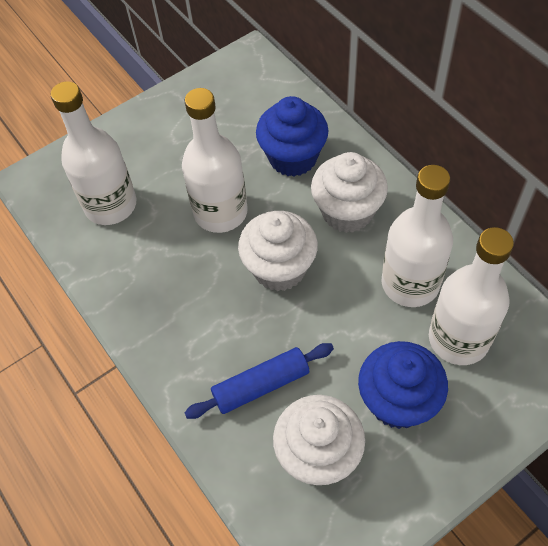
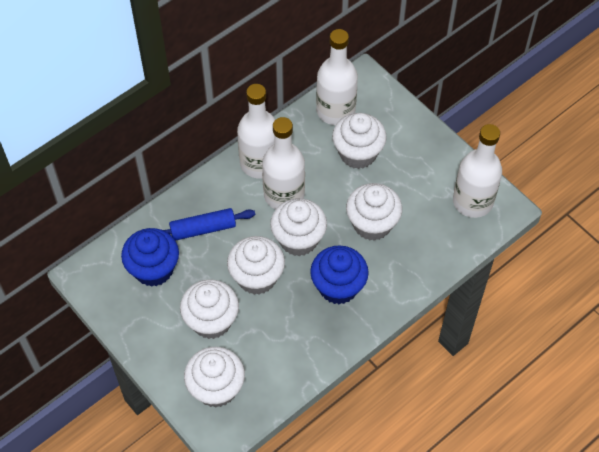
white cupcake: 3 -> 6

